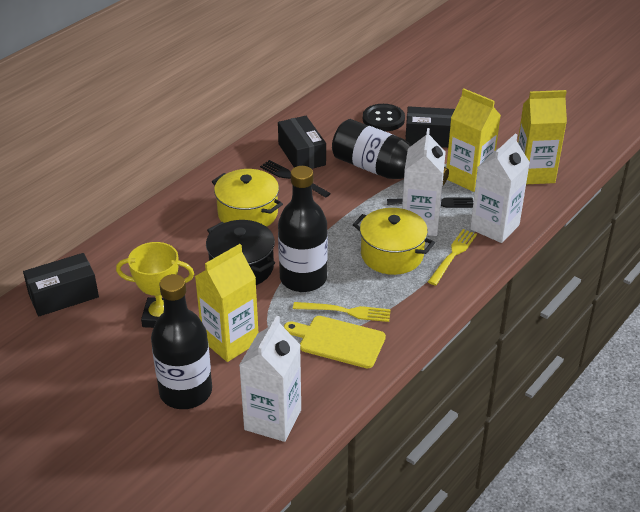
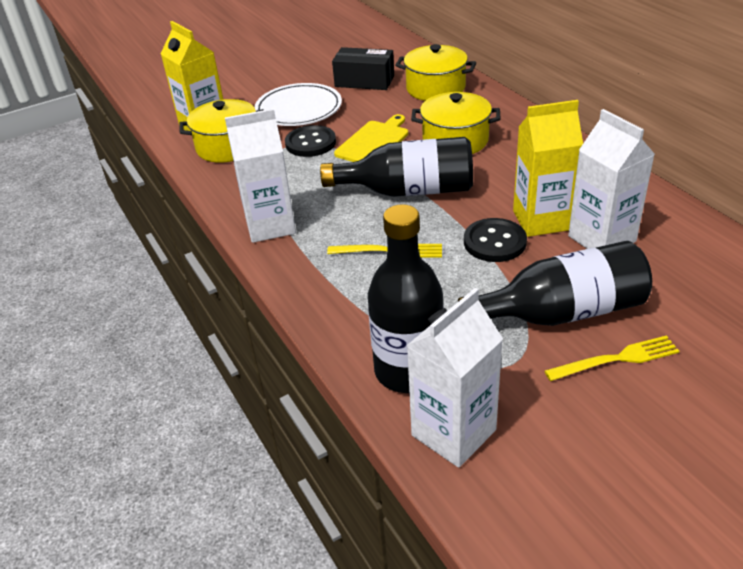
black box: 3 -> 1
black button: 1 -> 2
black fork: 2 -> 0
black pot: 1 -> 0
white plate: 0 -> 1
yellow carton: 3 -> 2
yellow pot: 2 -> 3
yellow trophy: 1 -> 0

